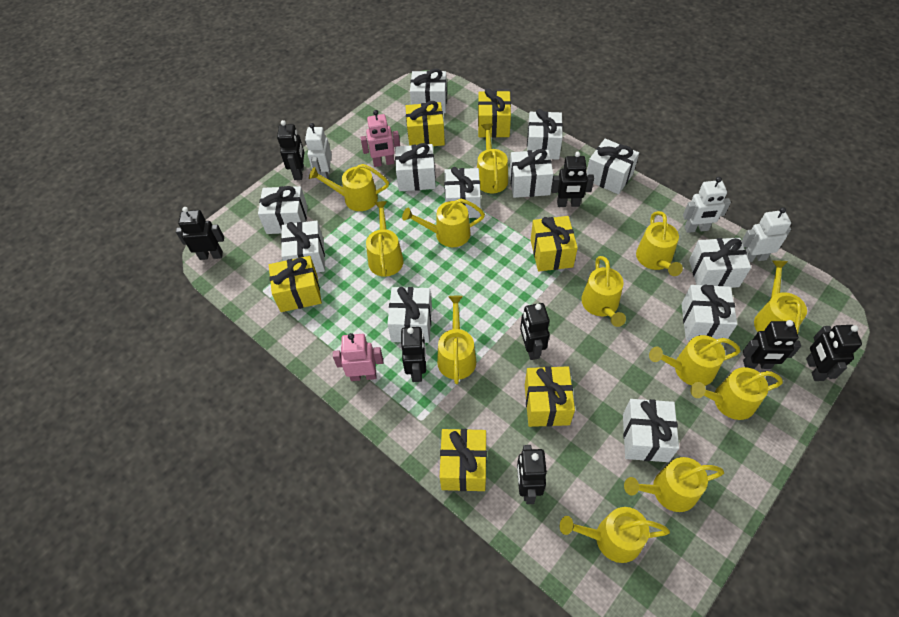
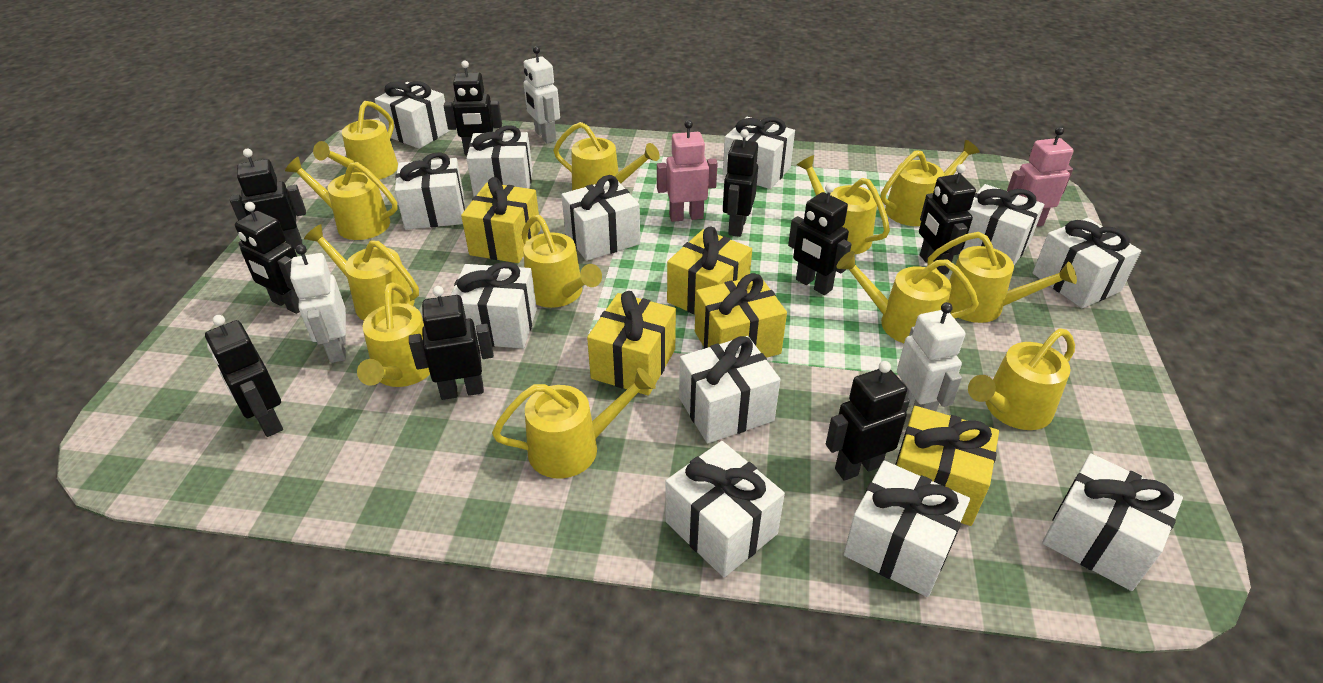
black robot: 8 -> 9
yellow gift: 6 -> 5

